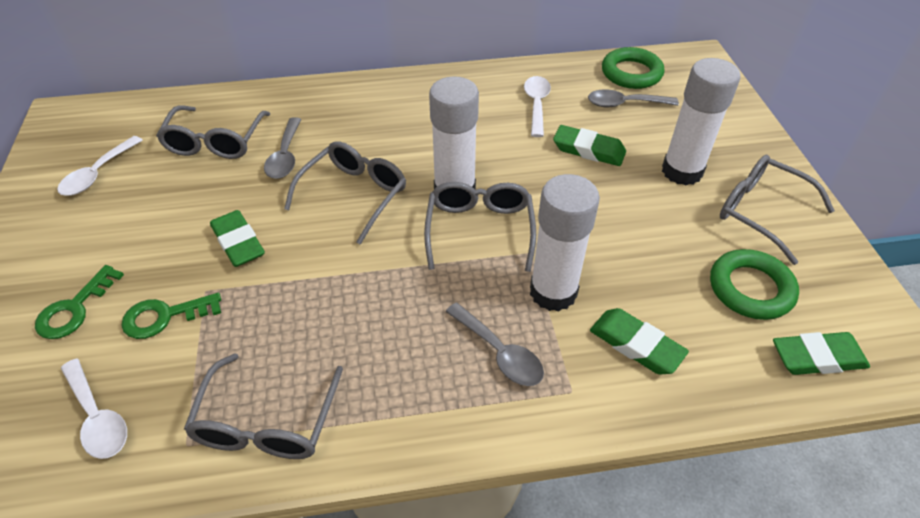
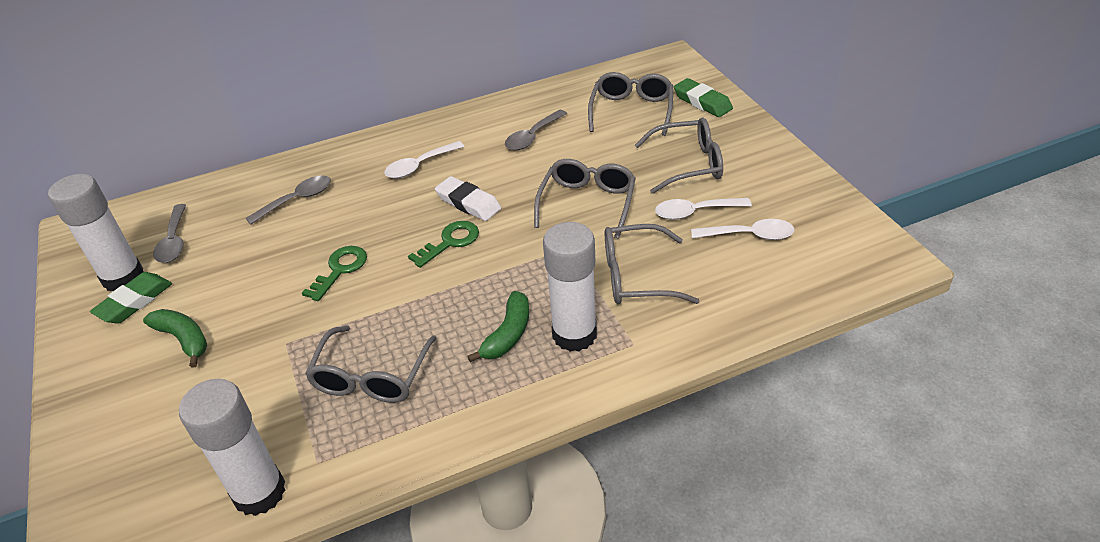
green banana: 0 -> 2
green eraser: 4 -> 2
green ring: 2 -> 0
white eraser: 0 -> 1

